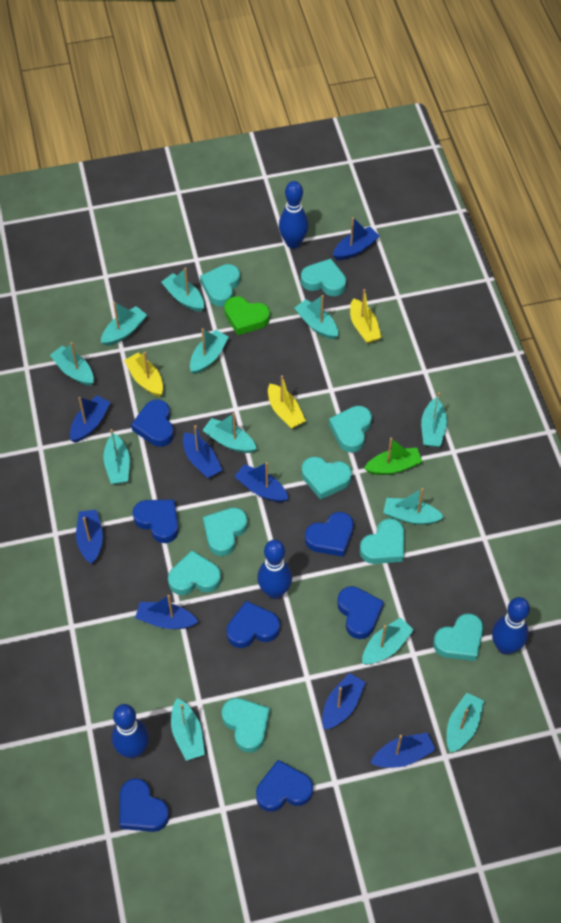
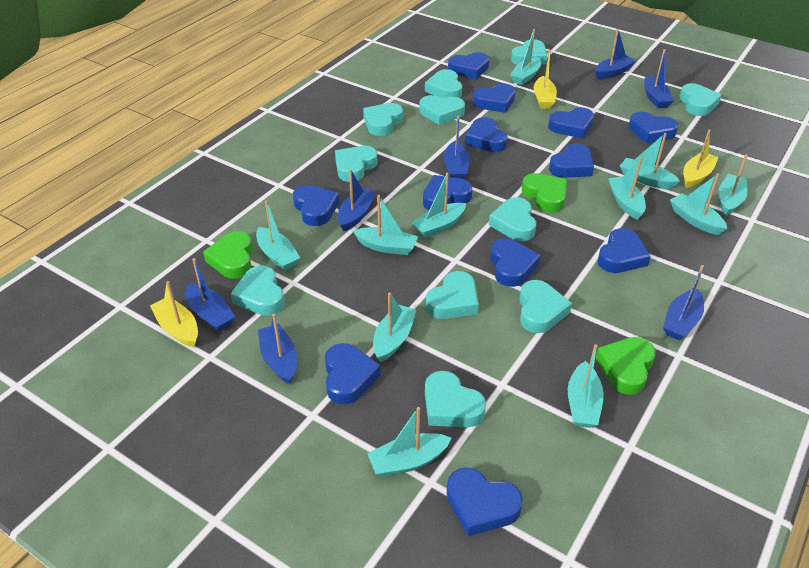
blue boat: 8 -> 7
blue bowling pin: 4 -> 0
blue heart: 7 -> 12
green boat: 1 -> 0
green heart: 1 -> 3
turquoise boat: 12 -> 11
turquoise heart: 9 -> 11

